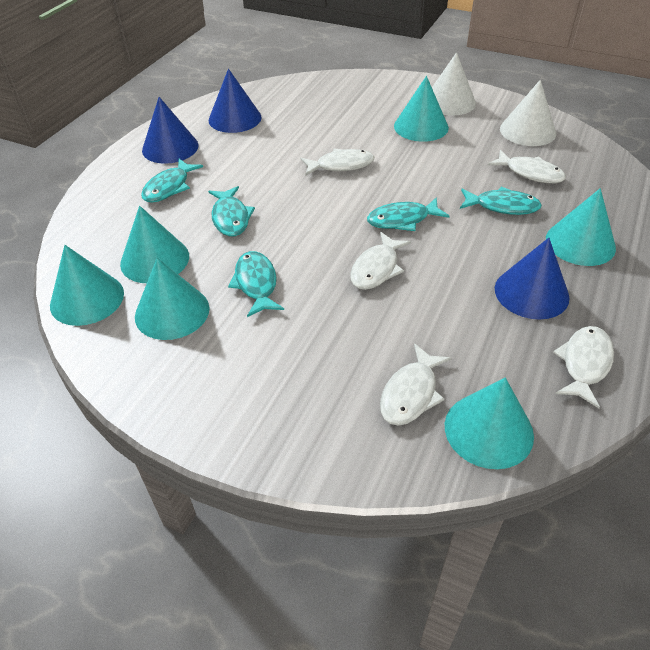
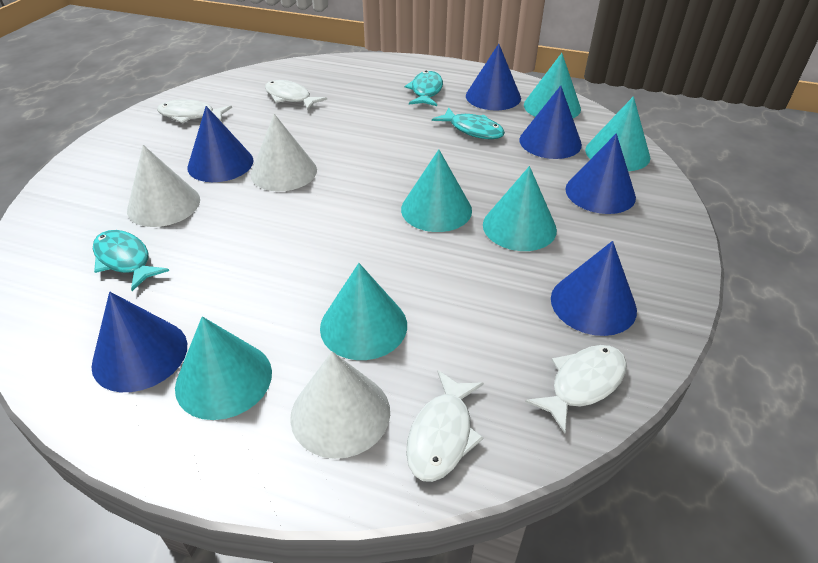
blue cone: 3 -> 6
turquoise fish: 5 -> 3
white cone: 2 -> 3
white fish: 5 -> 4

